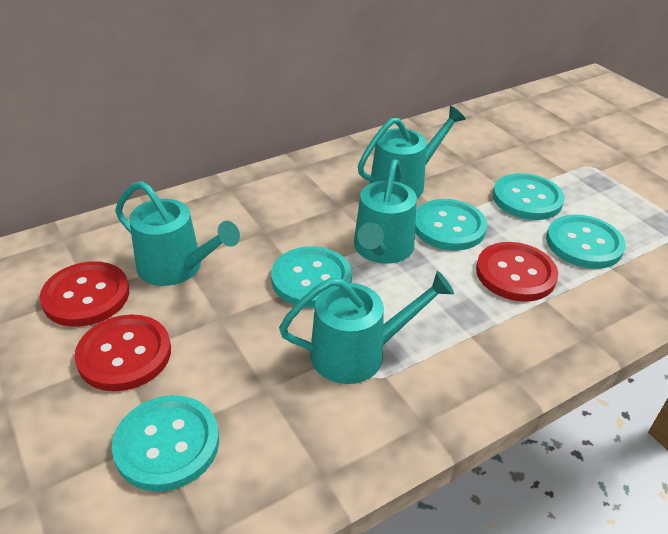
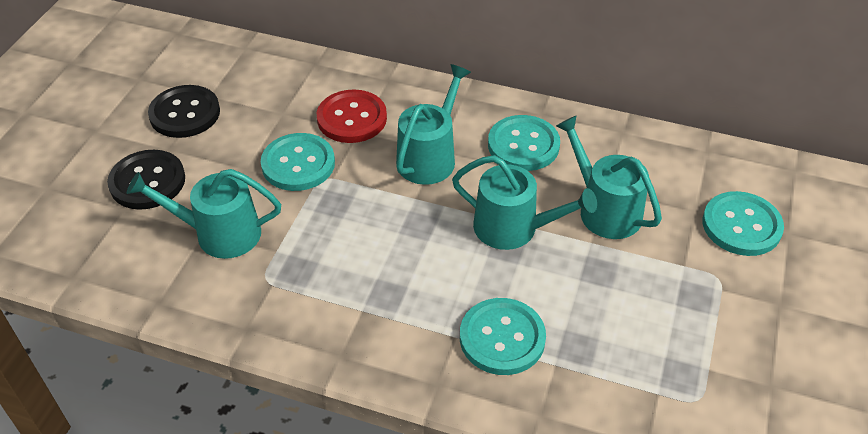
black button: 0 -> 2
red button: 3 -> 1
turquoise button: 5 -> 4

